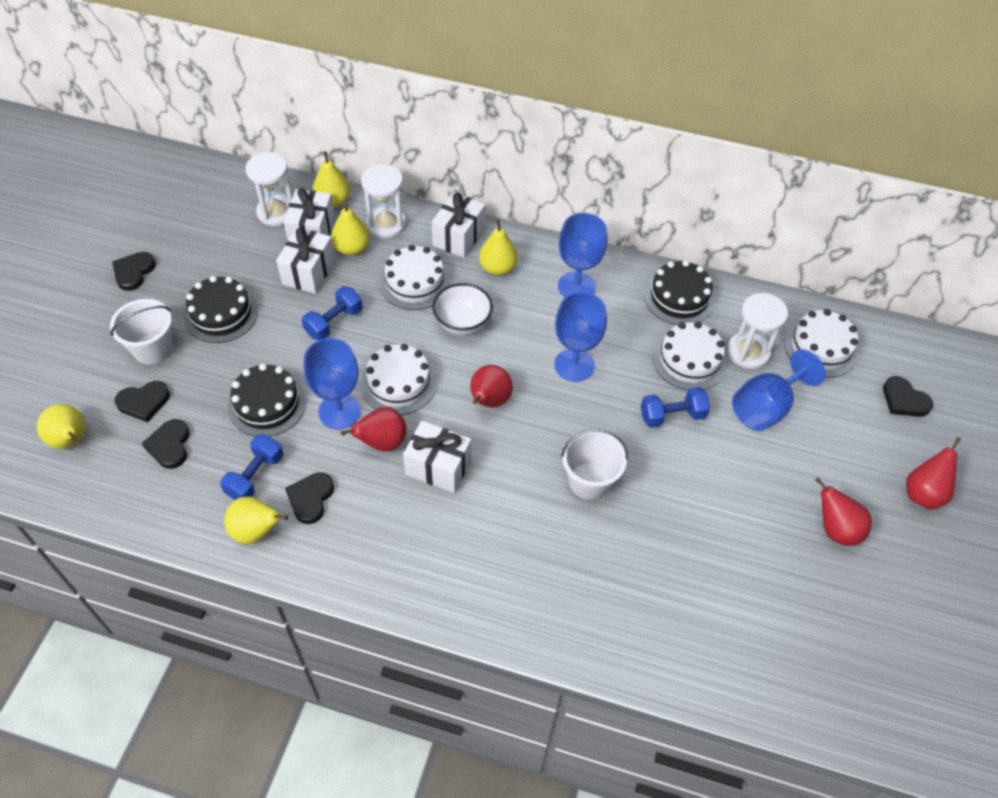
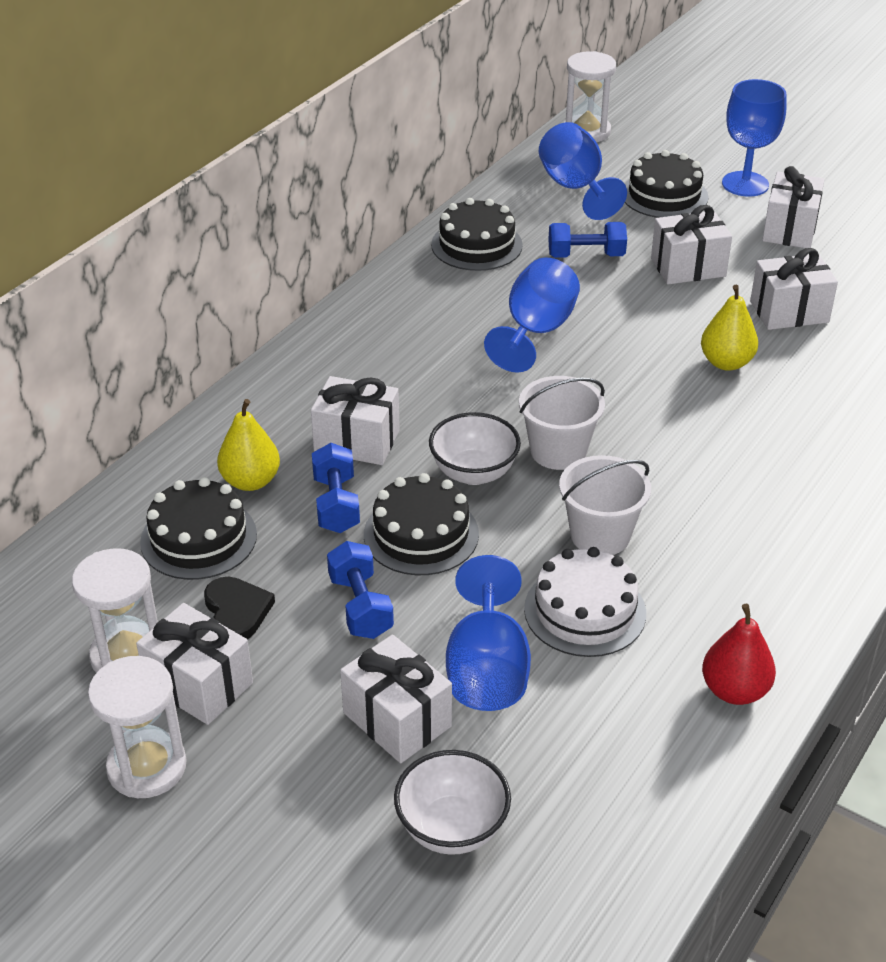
black cake: 3 -> 4
black heart: 5 -> 1
red pear: 4 -> 1
white bowl: 1 -> 2
white cake: 4 -> 1
white gift: 4 -> 6
yellow pear: 5 -> 2

